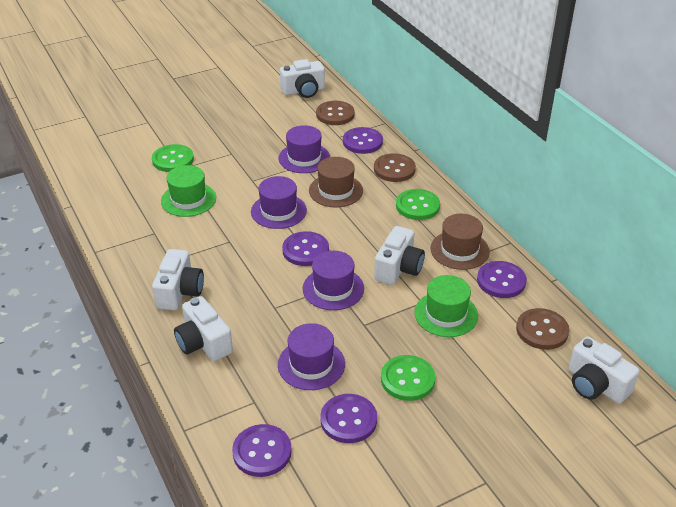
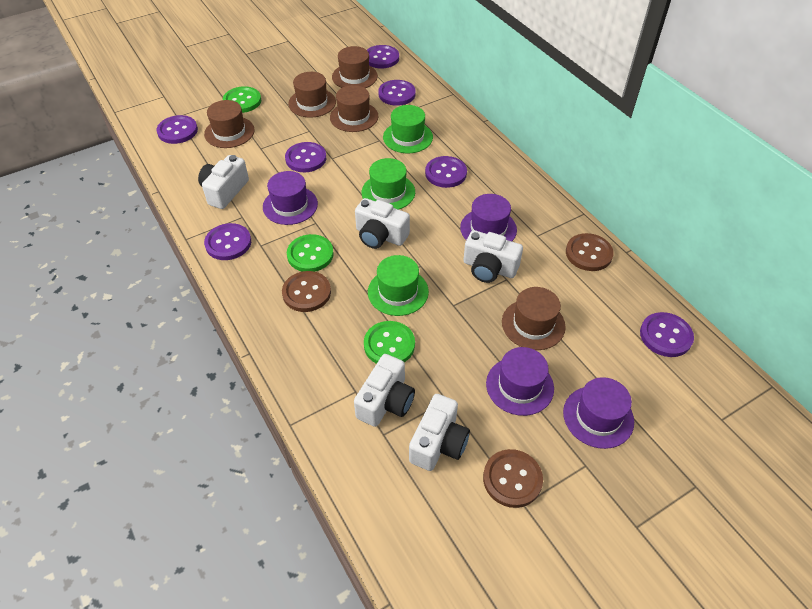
brown hat: 2 -> 5
green hat: 2 -> 3
purple button: 5 -> 7

